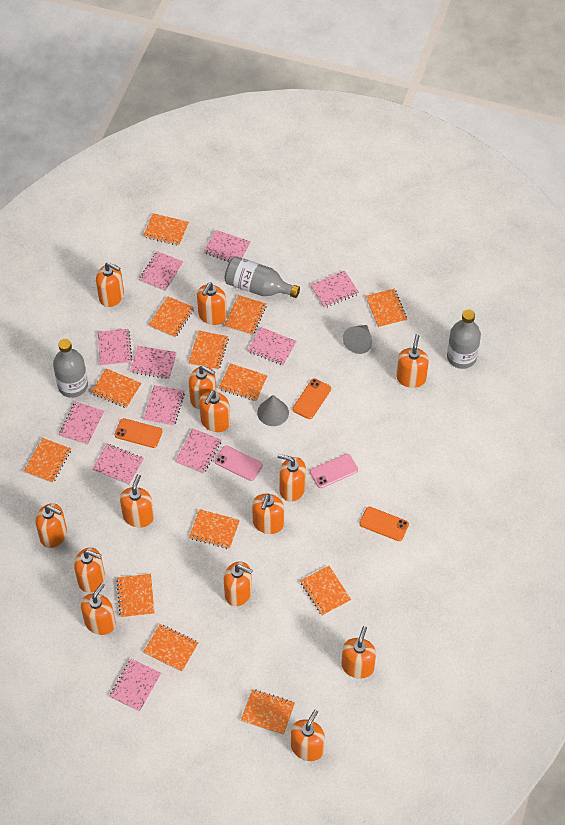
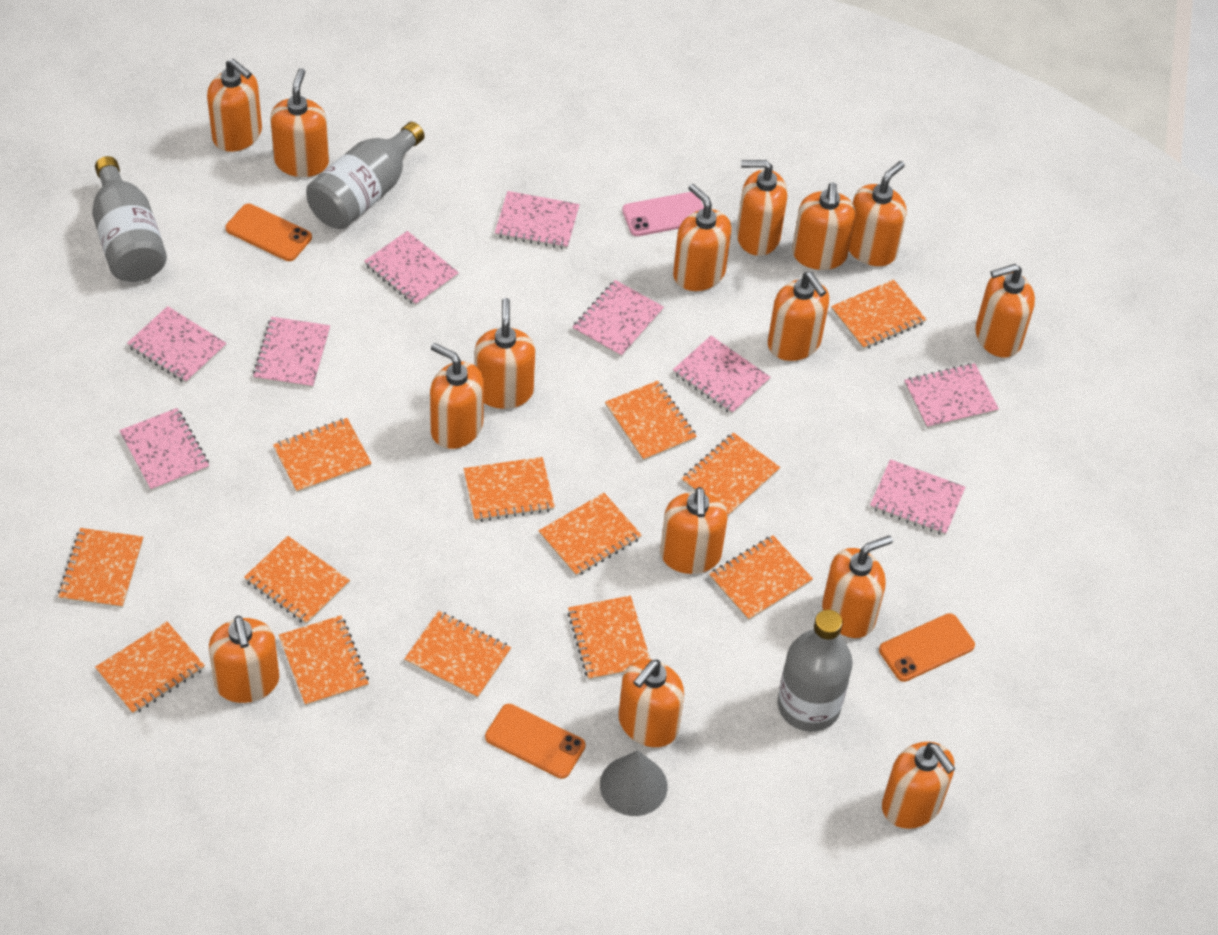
grey cone: 2 -> 1
orange soap dispenser: 14 -> 15
pink notebook: 11 -> 9
pink phone: 2 -> 1

